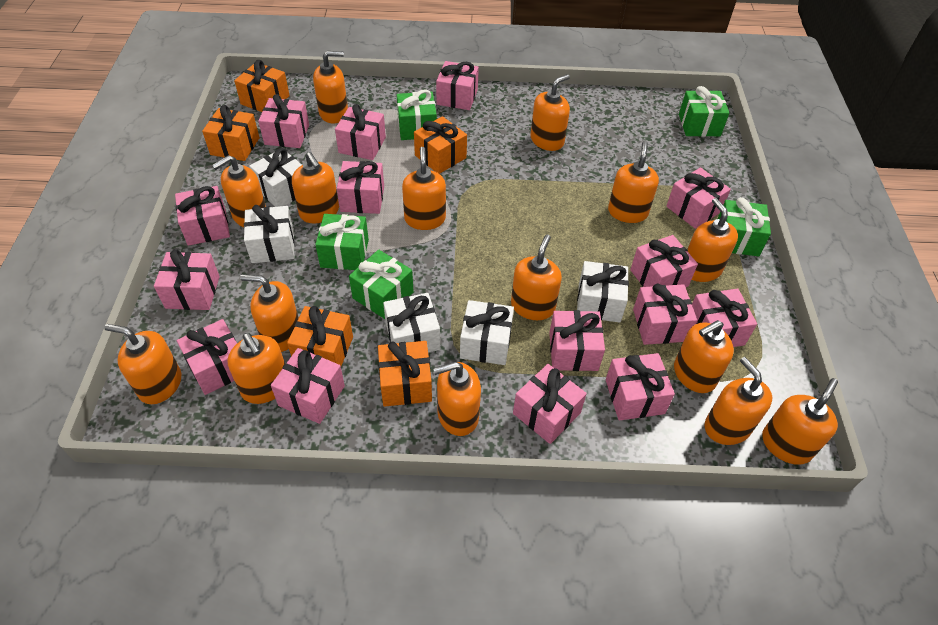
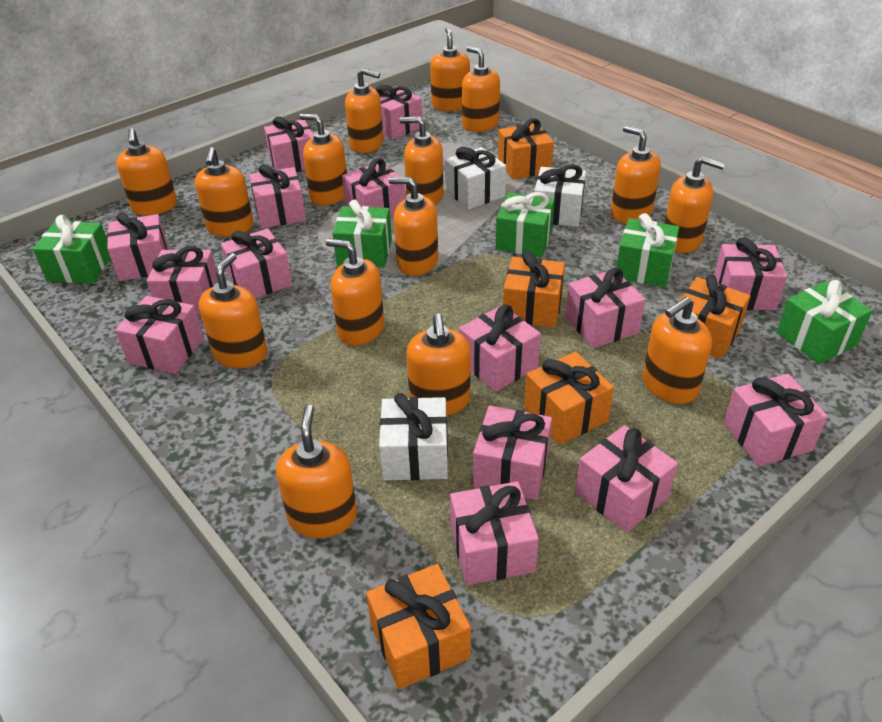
white gift: 5 -> 3

